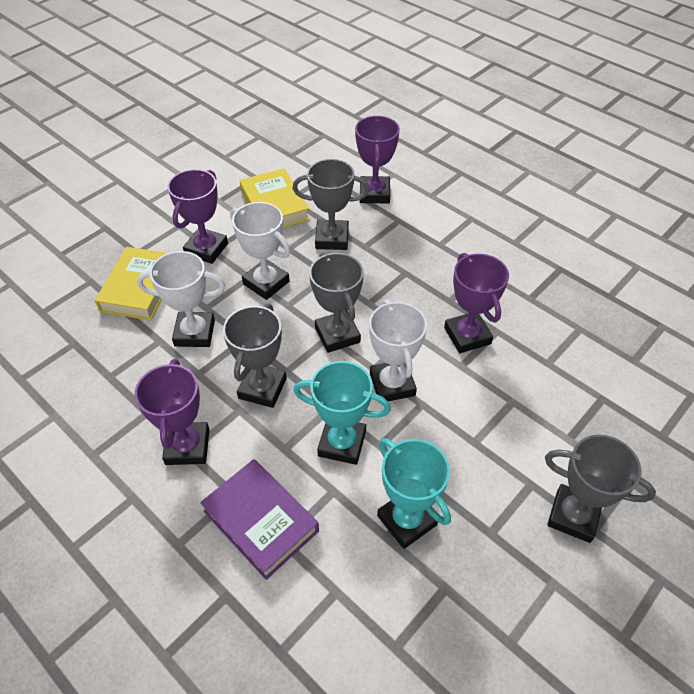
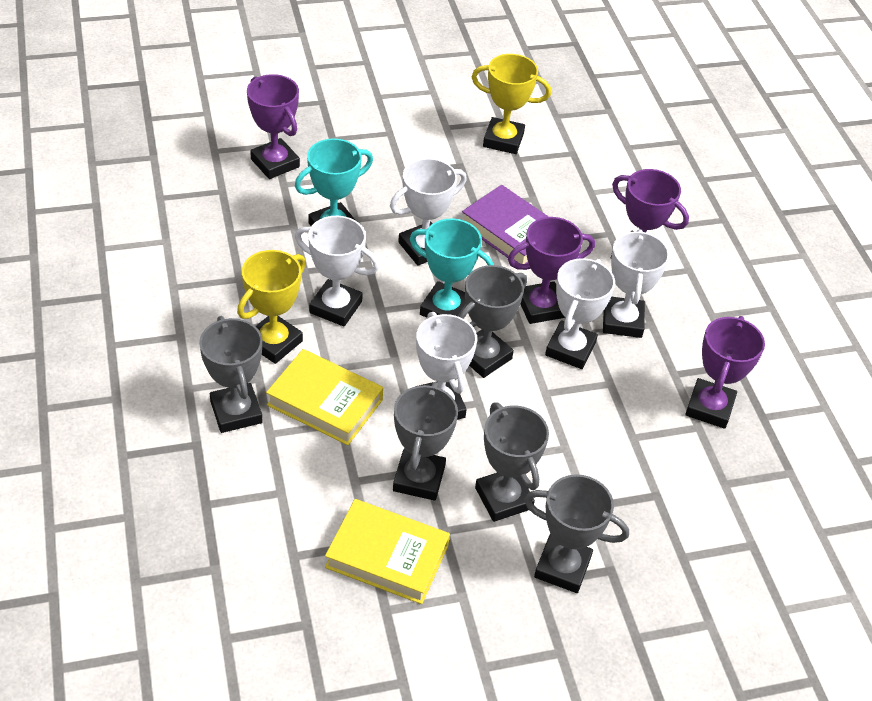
grey trophy: 4 -> 5
white trophy: 3 -> 5
yellow trophy: 0 -> 2

